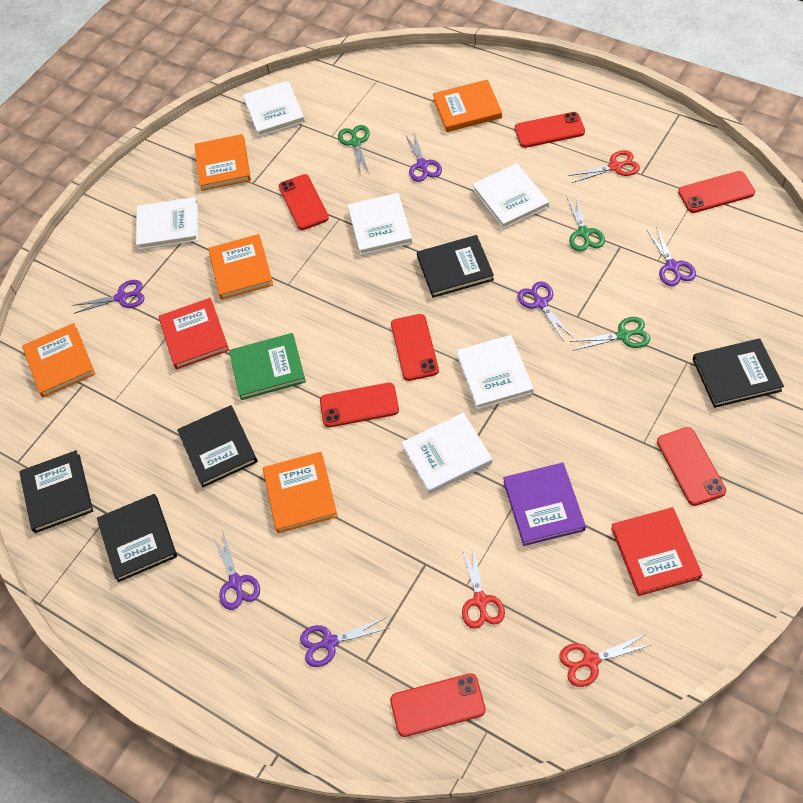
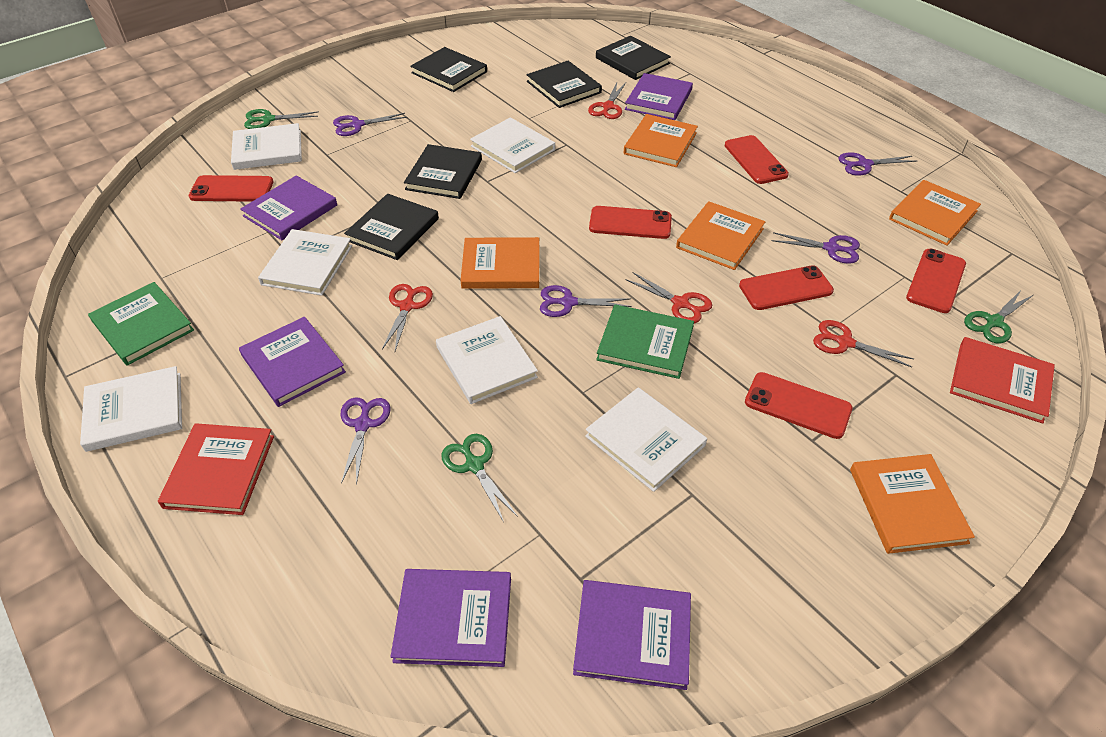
green book: 1 -> 2
purple book: 1 -> 5
purple scissors: 6 -> 5
red phone: 7 -> 6
red scissors: 3 -> 4

